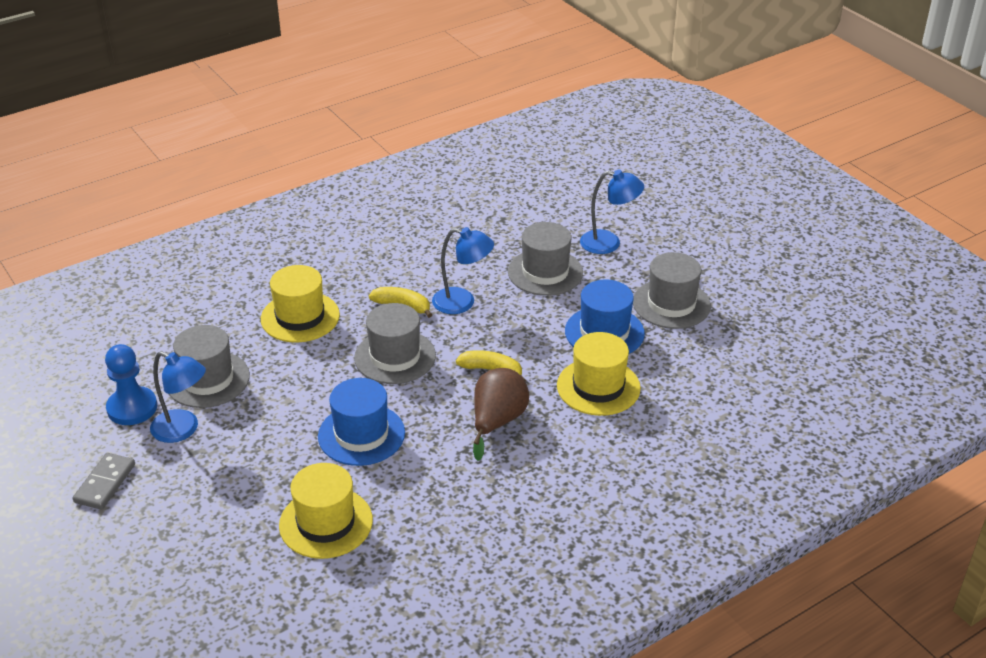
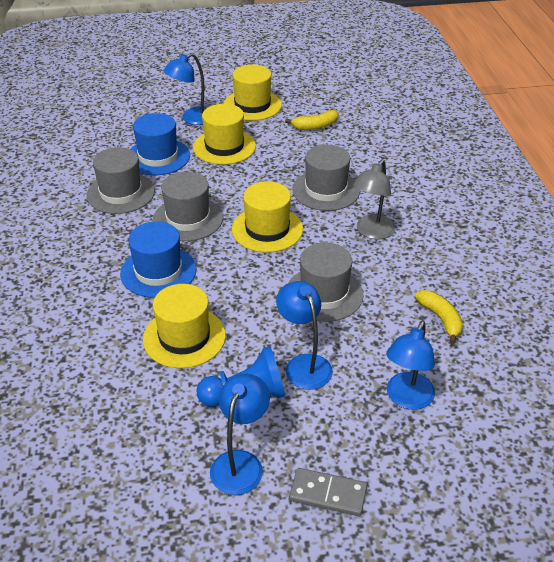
blue lamp: 3 -> 4
brown pear: 1 -> 0
grey lamp: 0 -> 1
yellow hat: 3 -> 4

